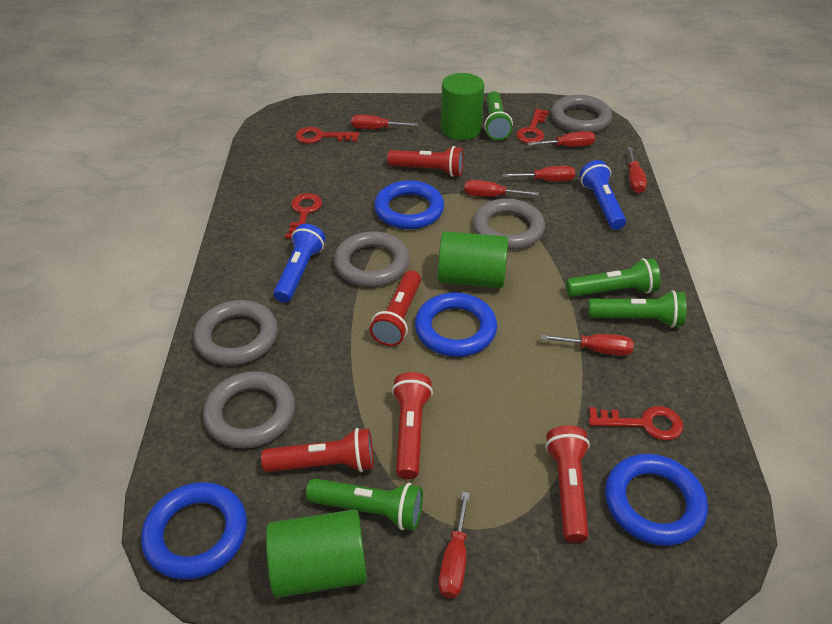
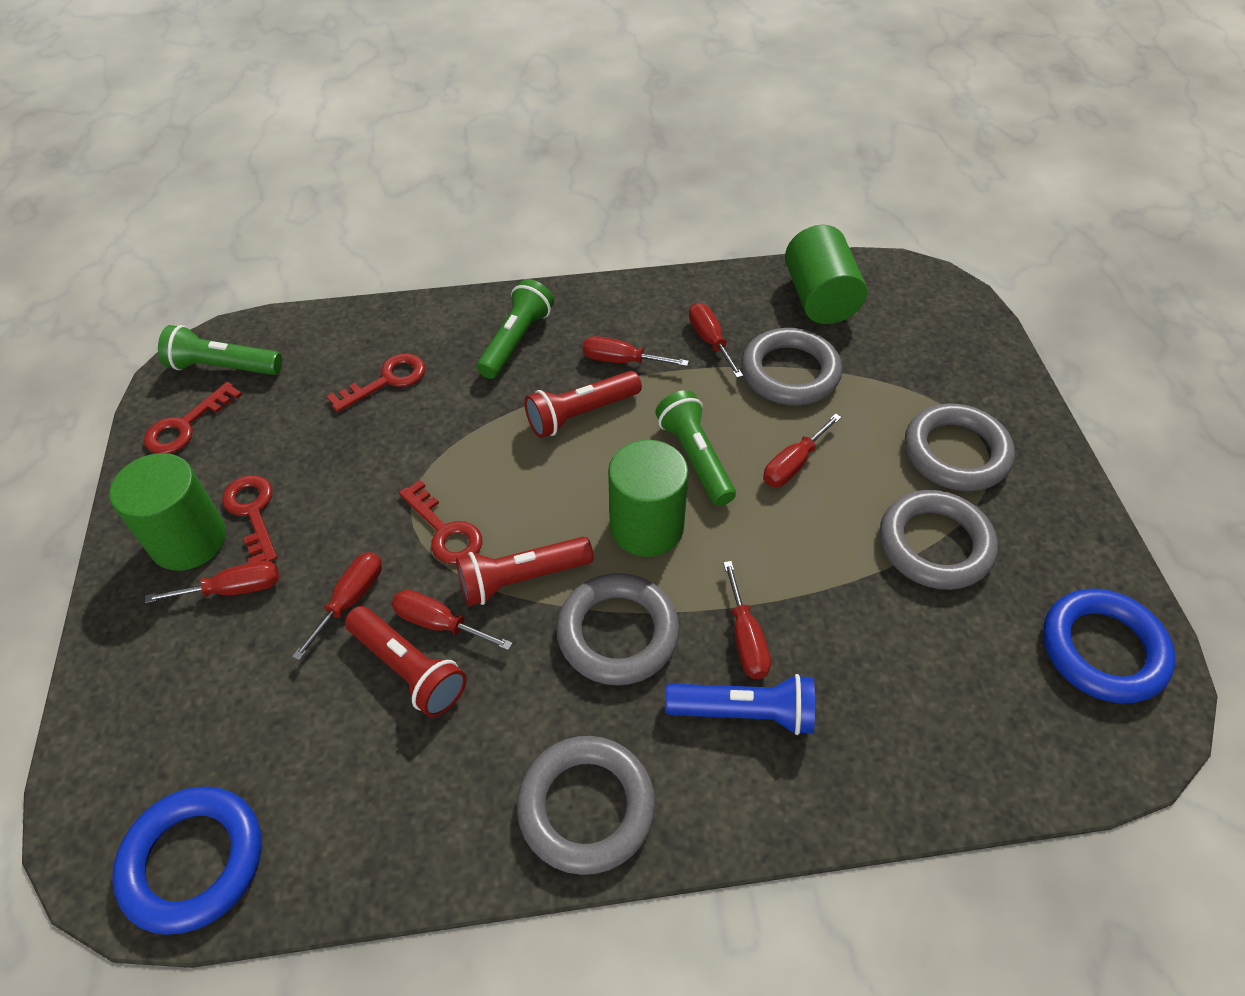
blue flashlight: 2 -> 1
blue ring: 4 -> 2
green flashlight: 4 -> 3
red flashlight: 5 -> 3

